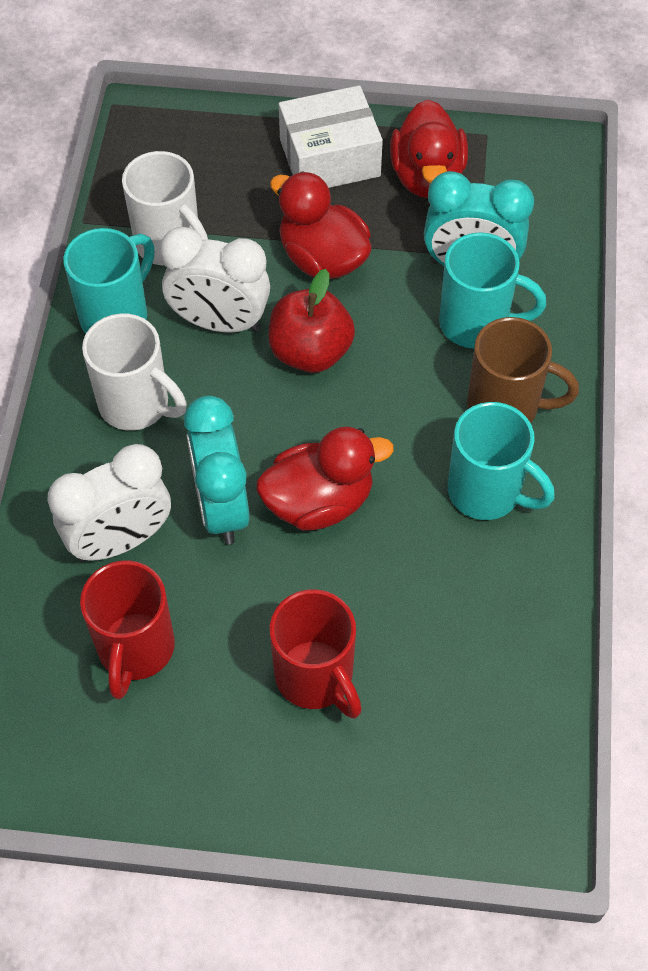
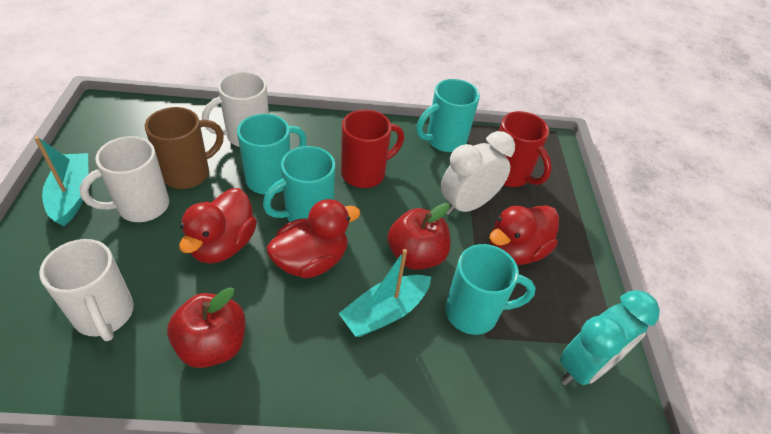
red apple: 1 -> 2
turquoise boat: 0 -> 2
turquoise clock: 2 -> 1
turquoise mug: 3 -> 4
white box: 1 -> 0
white clock: 2 -> 1
white mug: 2 -> 3

